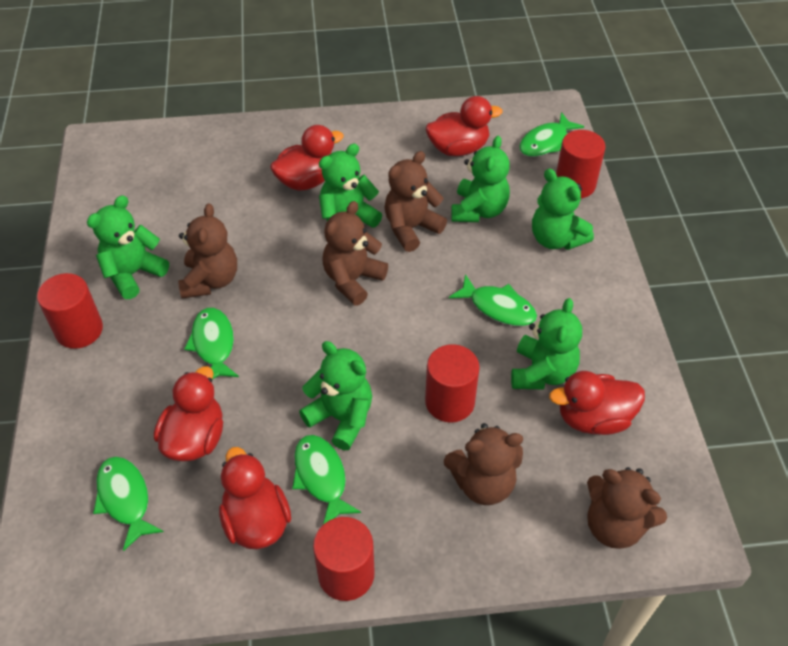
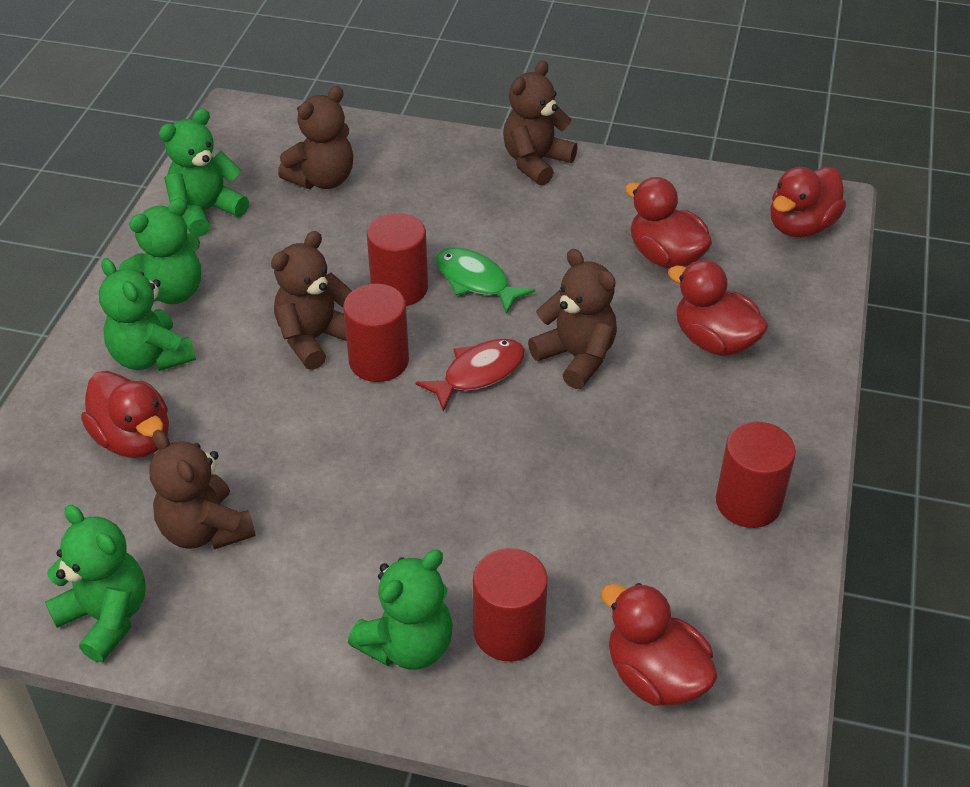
green fish: 5 -> 1
green teddy bear: 6 -> 5
red fish: 0 -> 1

